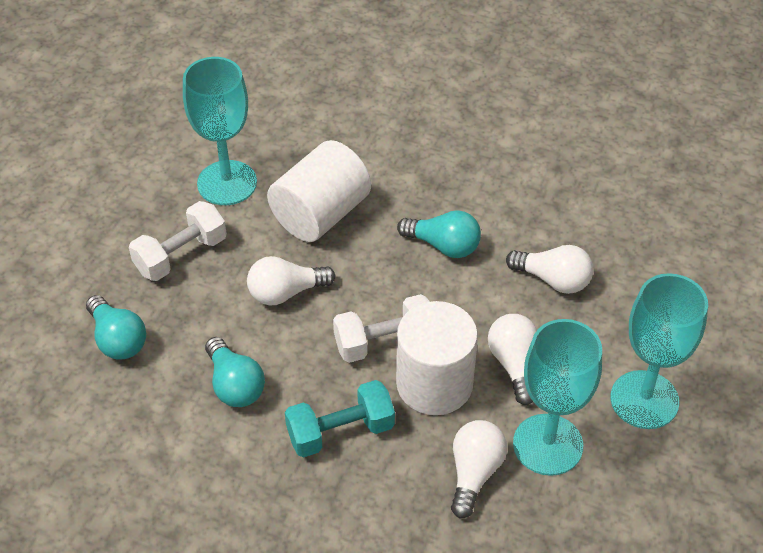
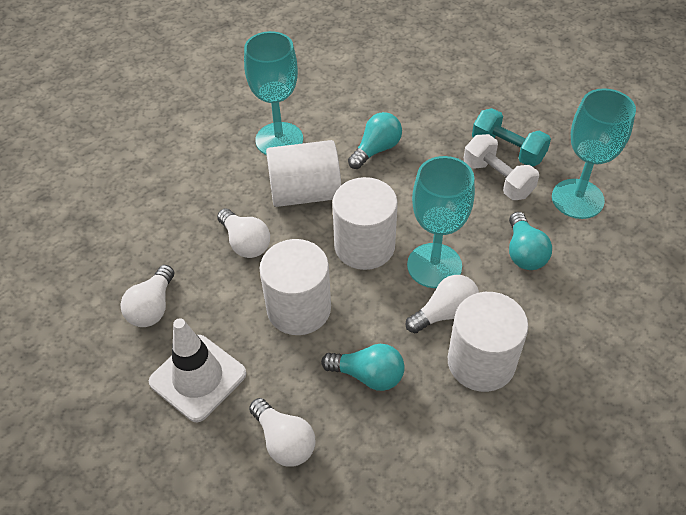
white cylinder: 2 -> 4
white dumbbell: 2 -> 1
white traffic cone: 0 -> 1

